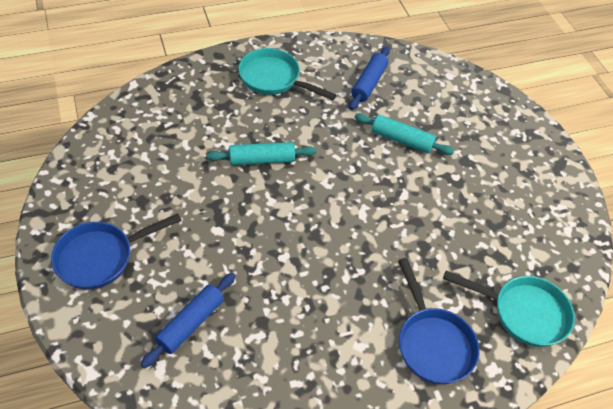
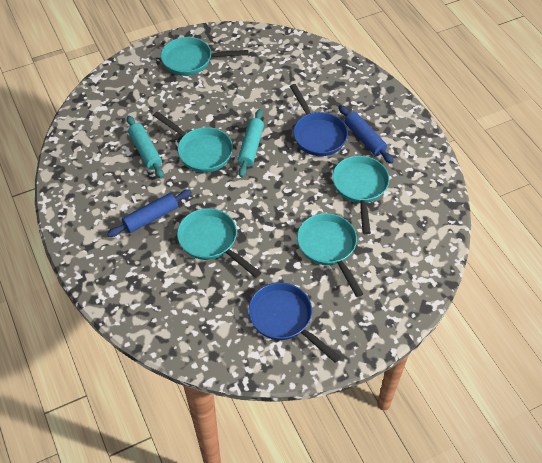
turquoise pan: 2 -> 5

